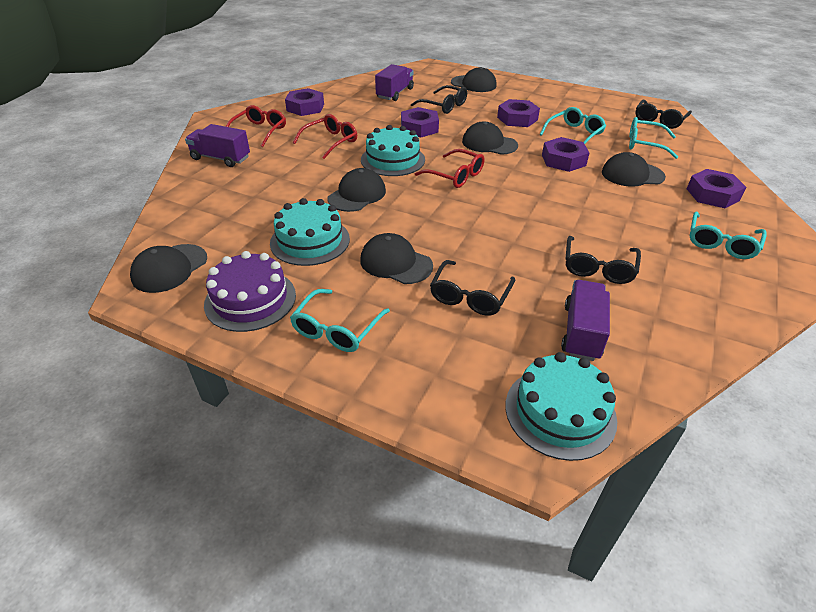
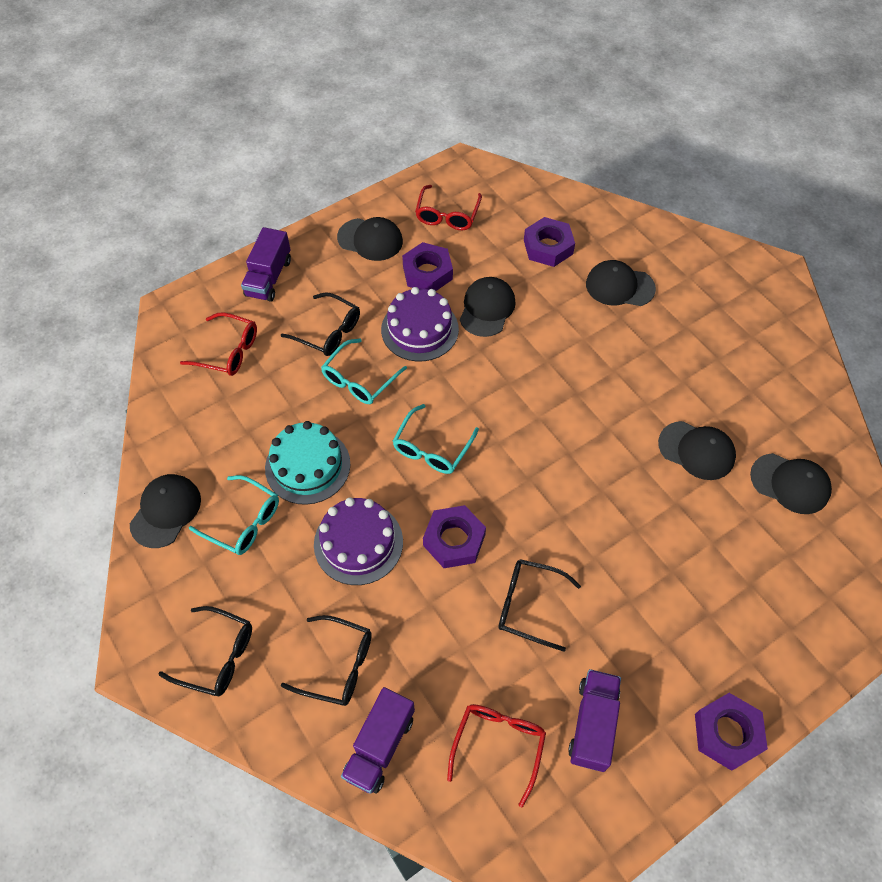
purple cake: 1 -> 2
purple nut: 5 -> 4
turquoise cake: 3 -> 1
turquoise glasses: 4 -> 3

